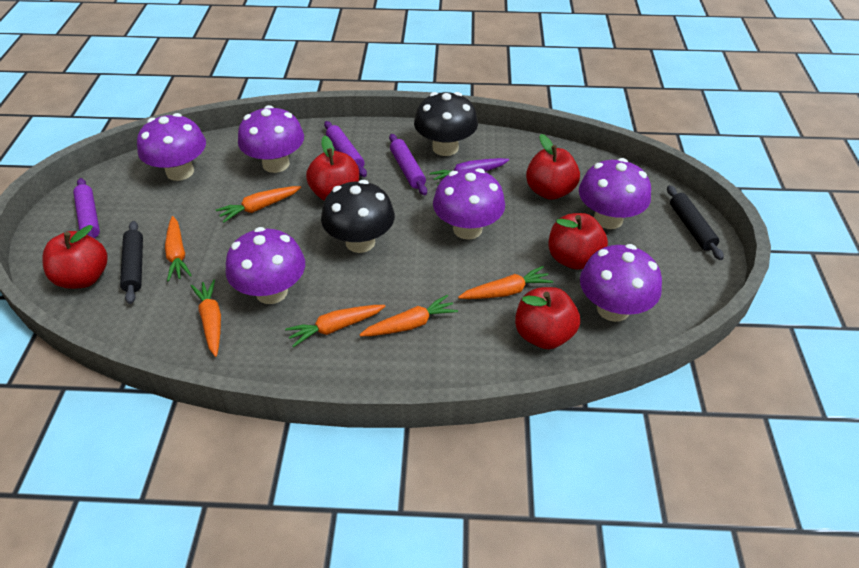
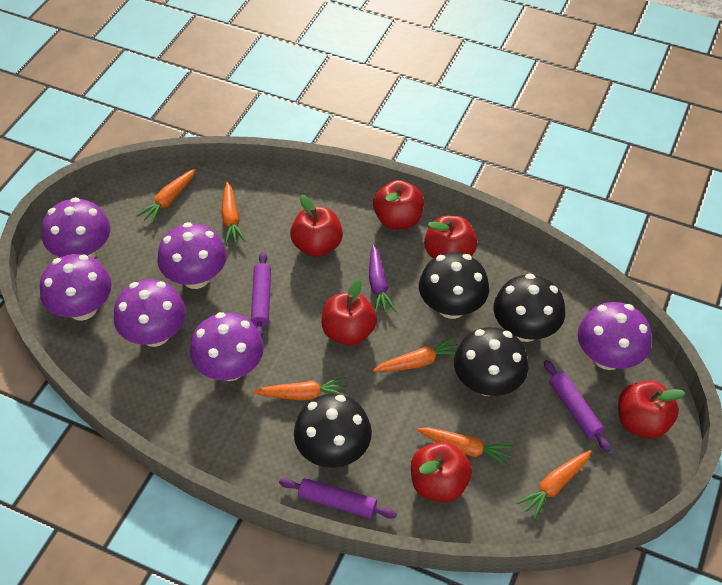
black mushroom: 2 -> 4
black rolling pin: 2 -> 0
red apple: 5 -> 6

